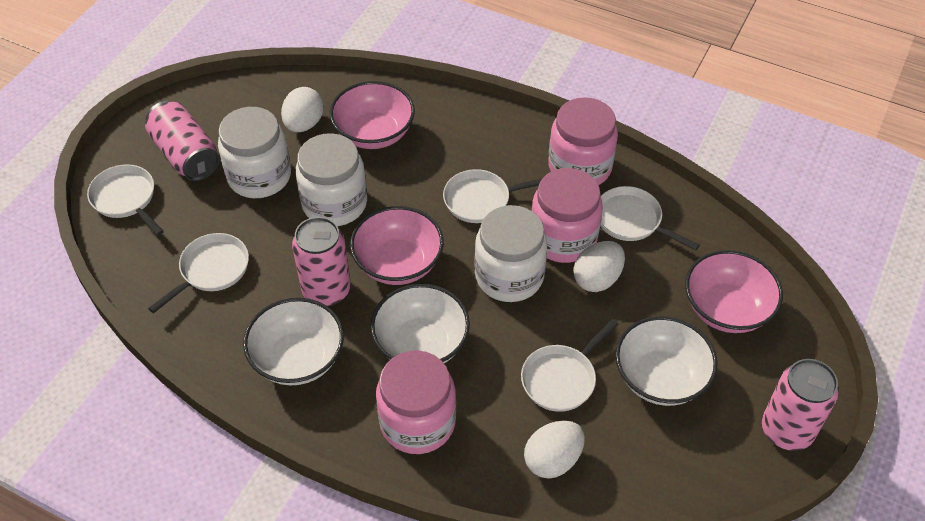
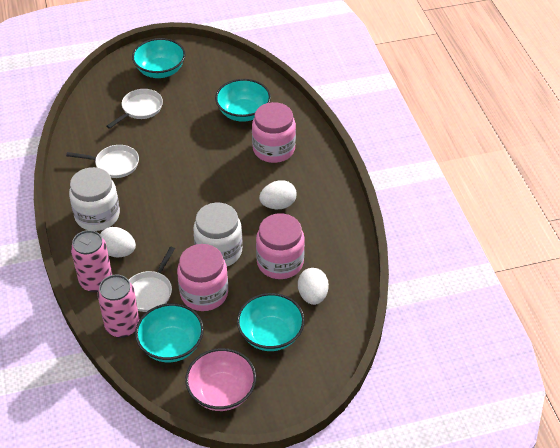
pink bowl: 3 -> 1
pink can: 3 -> 2
turquoise bowl: 0 -> 4
white bowl: 3 -> 0
white jar: 3 -> 2
white pan: 5 -> 3

